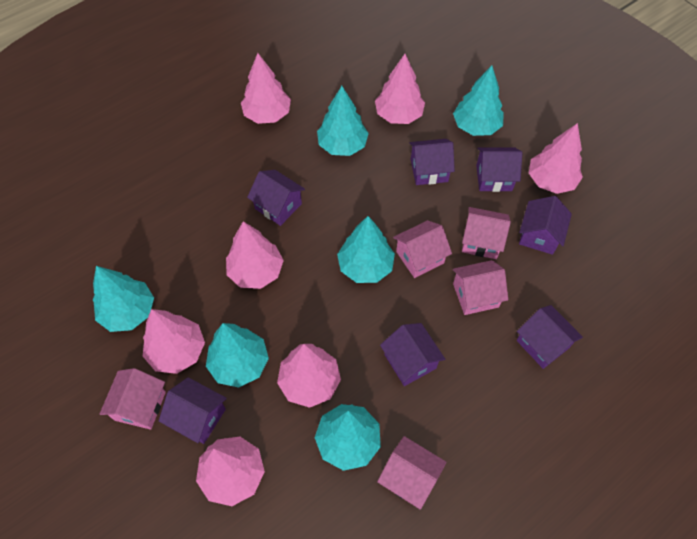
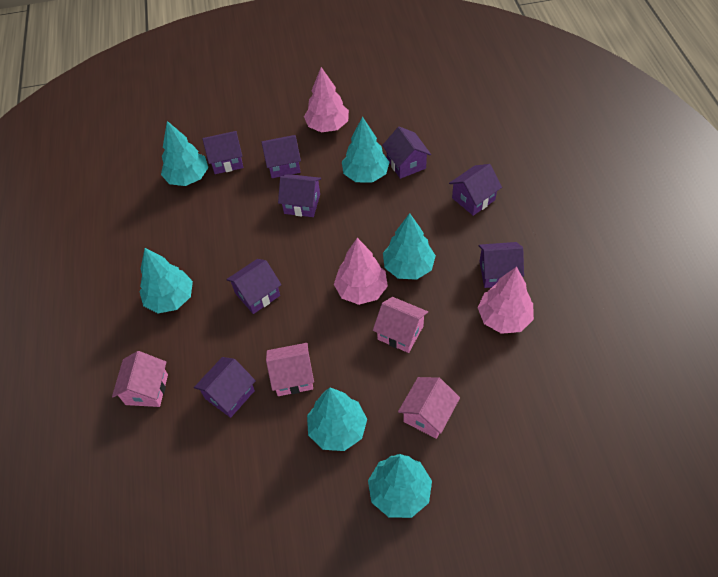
pink house: 5 -> 4
pink tree: 7 -> 3
purple house: 7 -> 8

